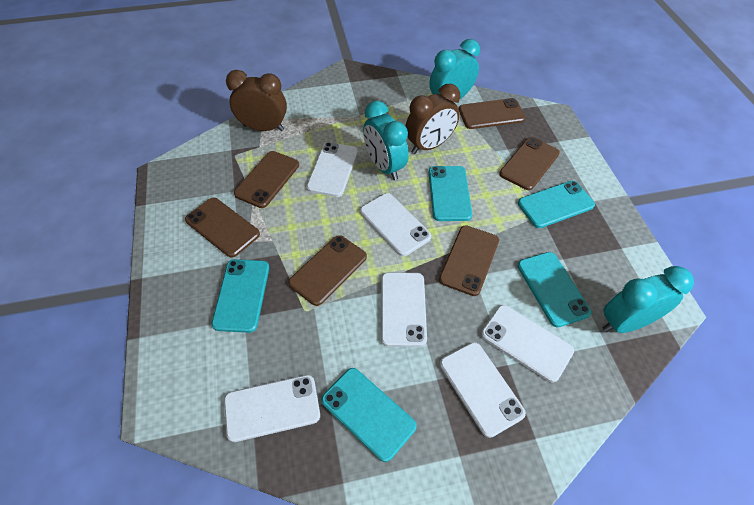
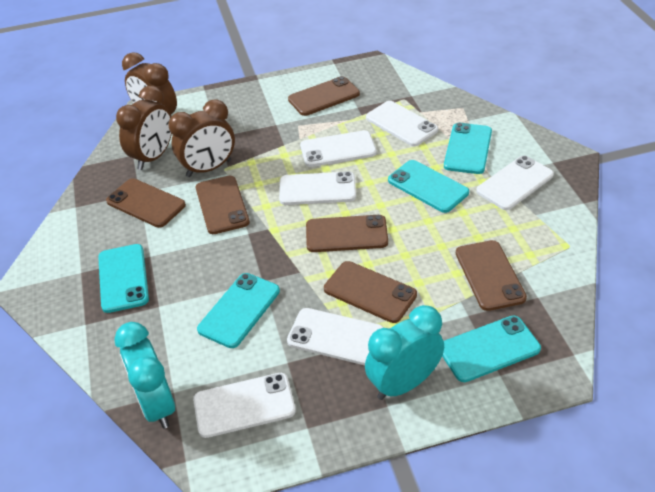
brown clock: 2 -> 3
turquoise clock: 3 -> 2

